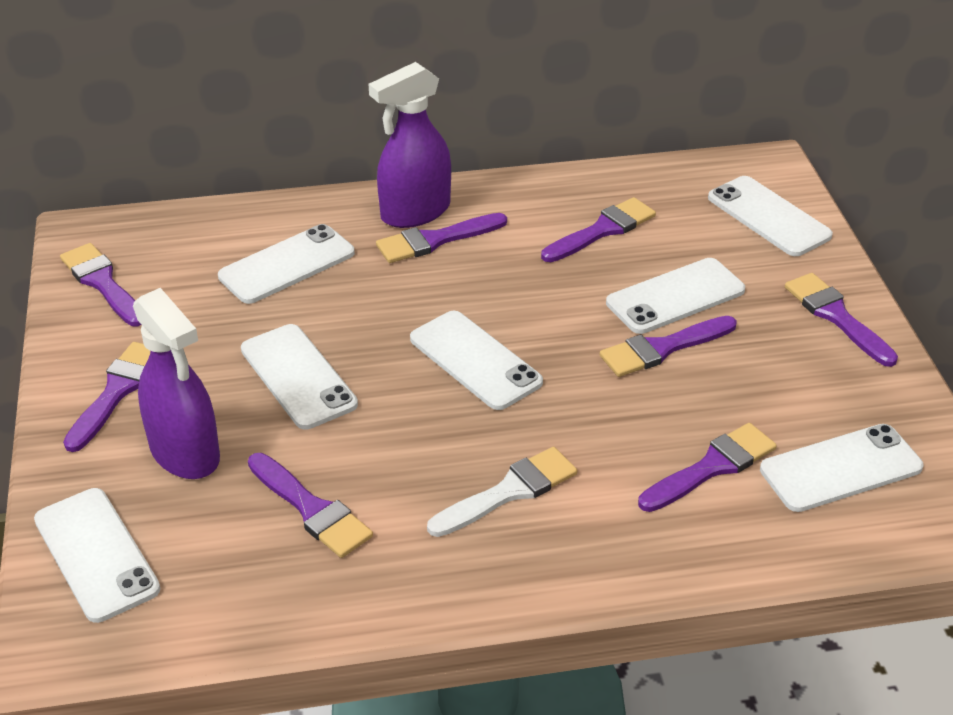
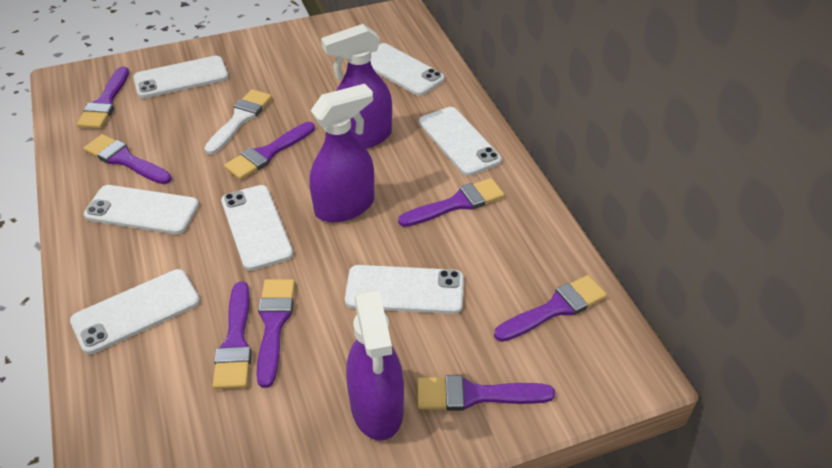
purple spray bottle: 2 -> 3

